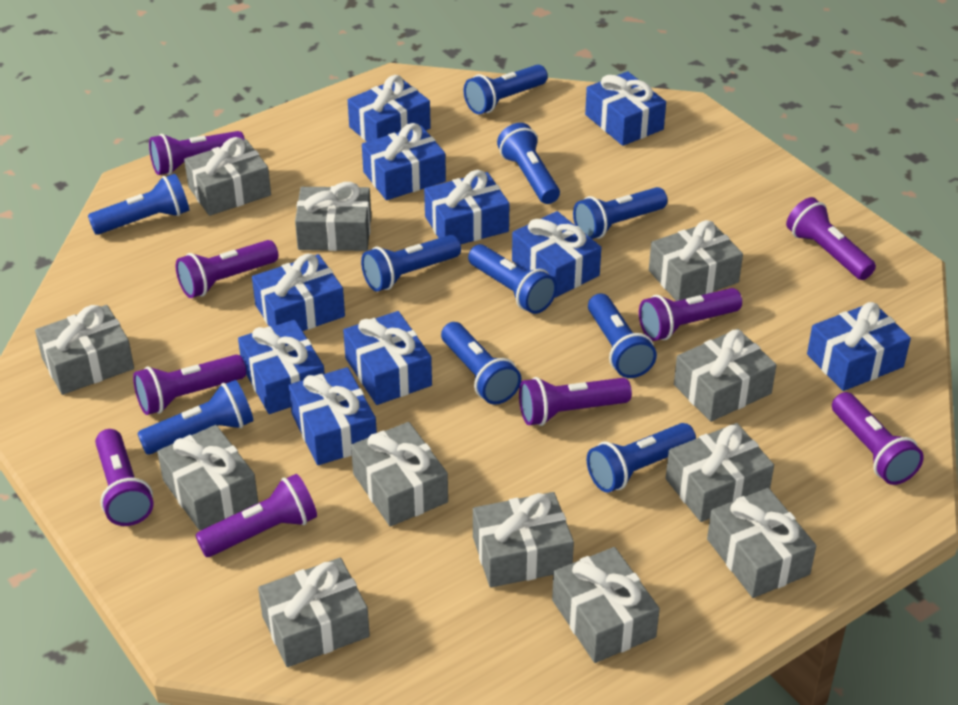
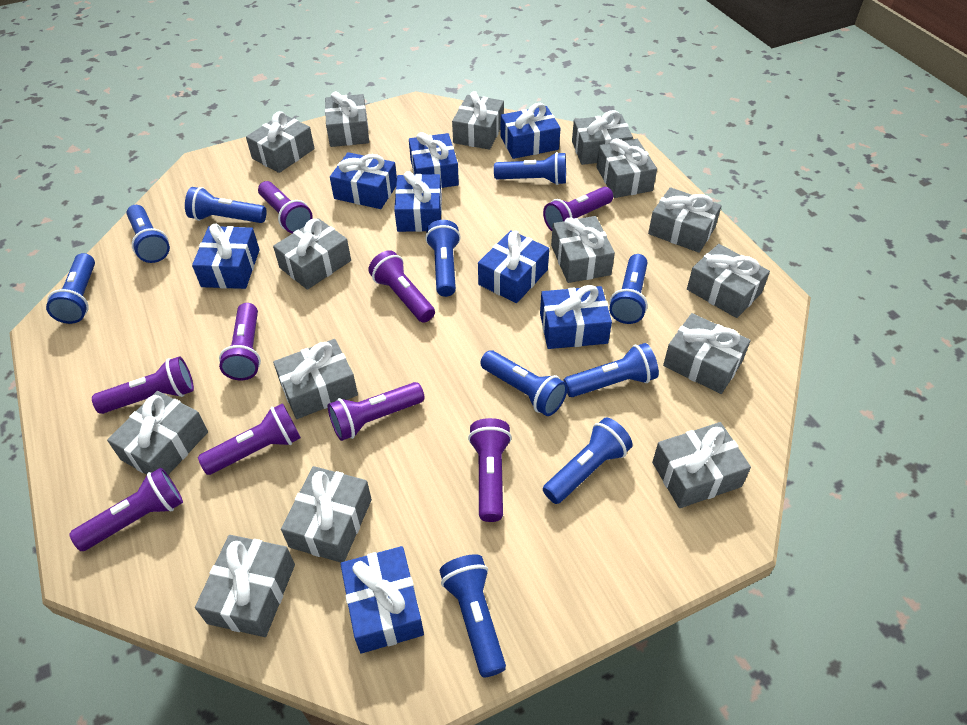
blue gift: 10 -> 8
grey gift: 12 -> 15

